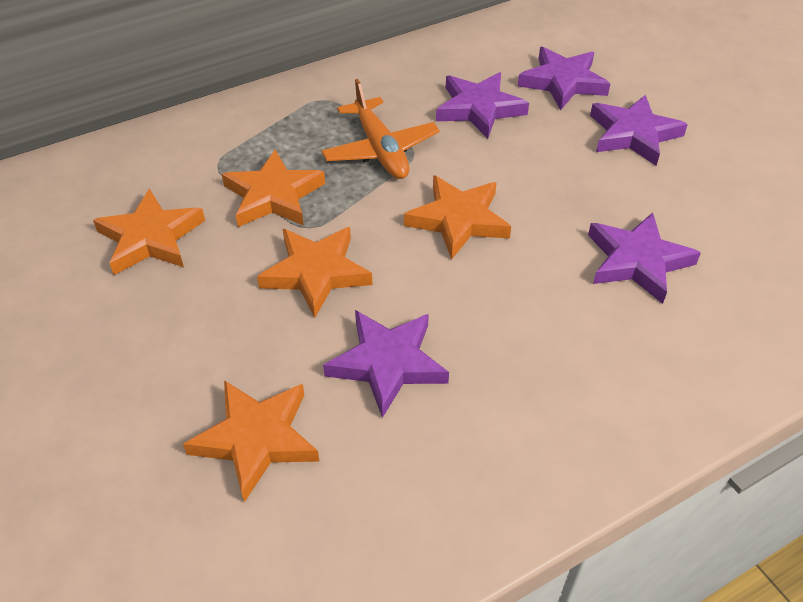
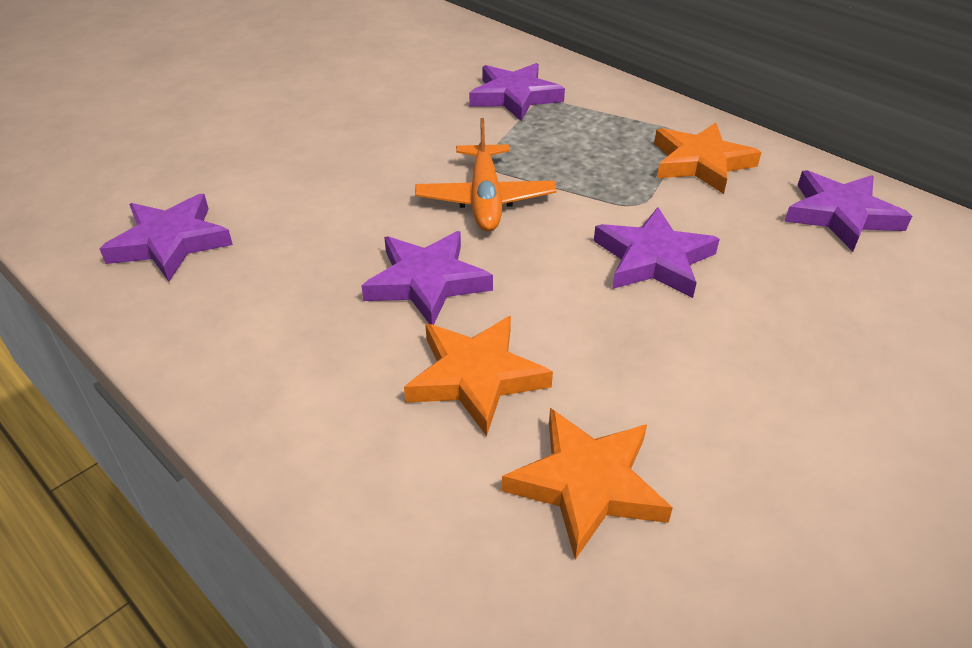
orange star: 5 -> 3

